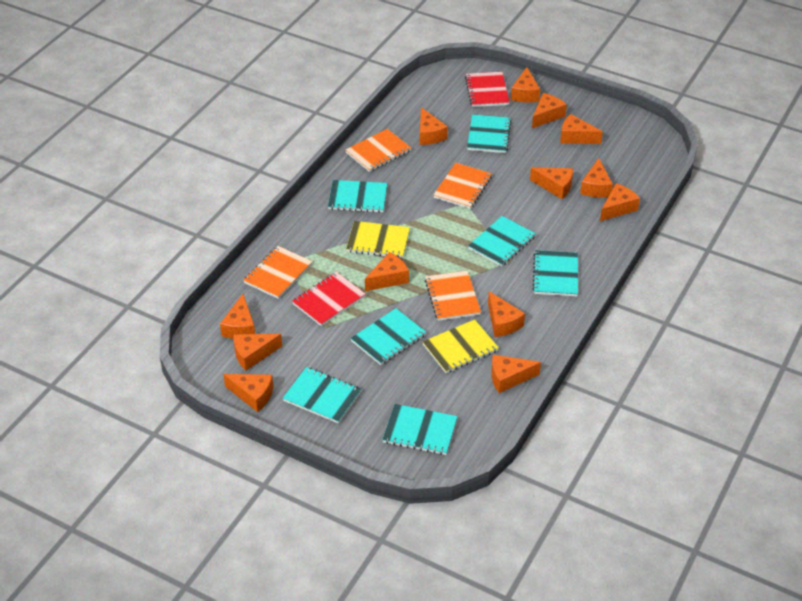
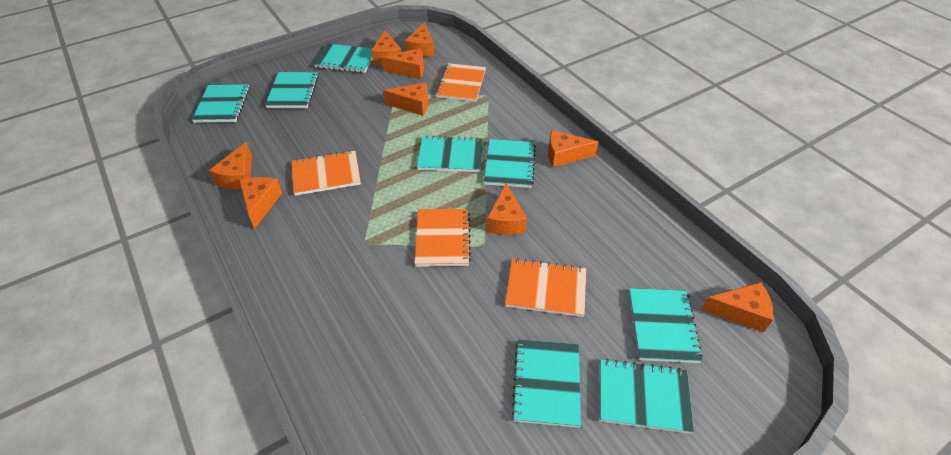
orange cheese: 13 -> 9
red notebook: 2 -> 0
turquoise notebook: 7 -> 8
yellow notebook: 2 -> 0

